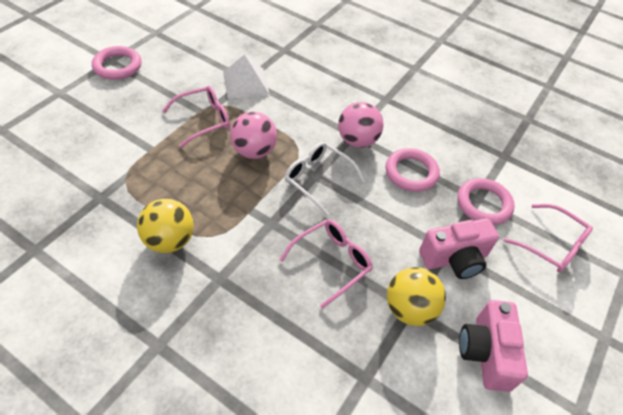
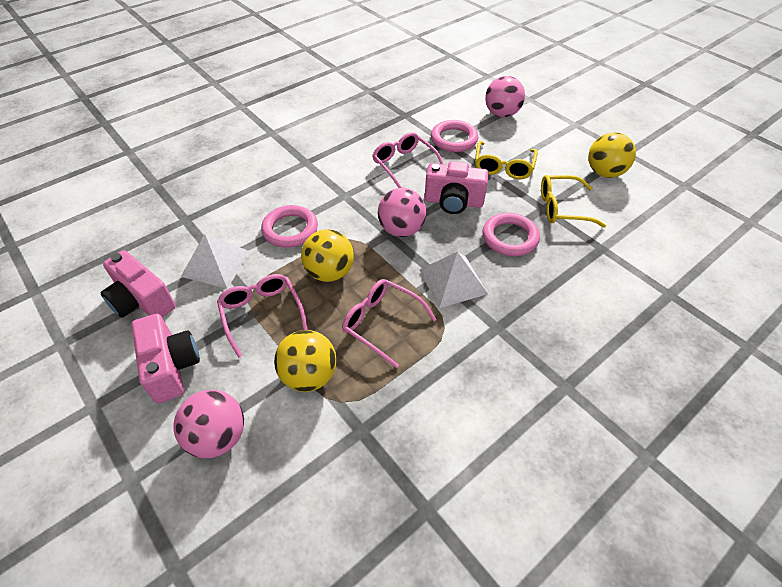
pink ball: 2 -> 3
pink camera: 2 -> 3
white glasses: 1 -> 0
white pyramid: 1 -> 2
yellow ball: 2 -> 3
yellow glasses: 0 -> 2

